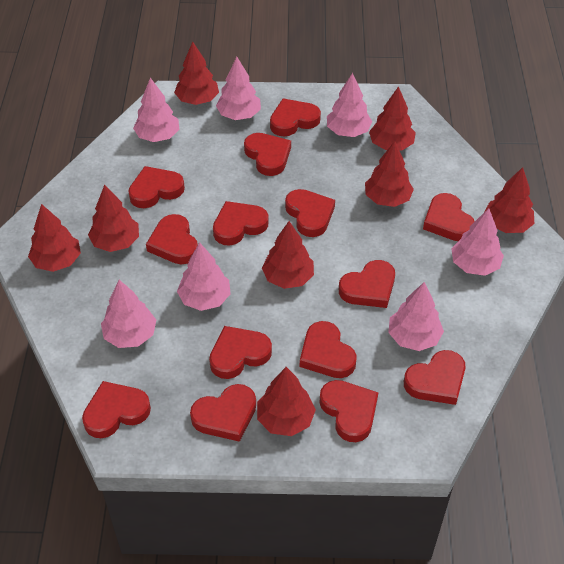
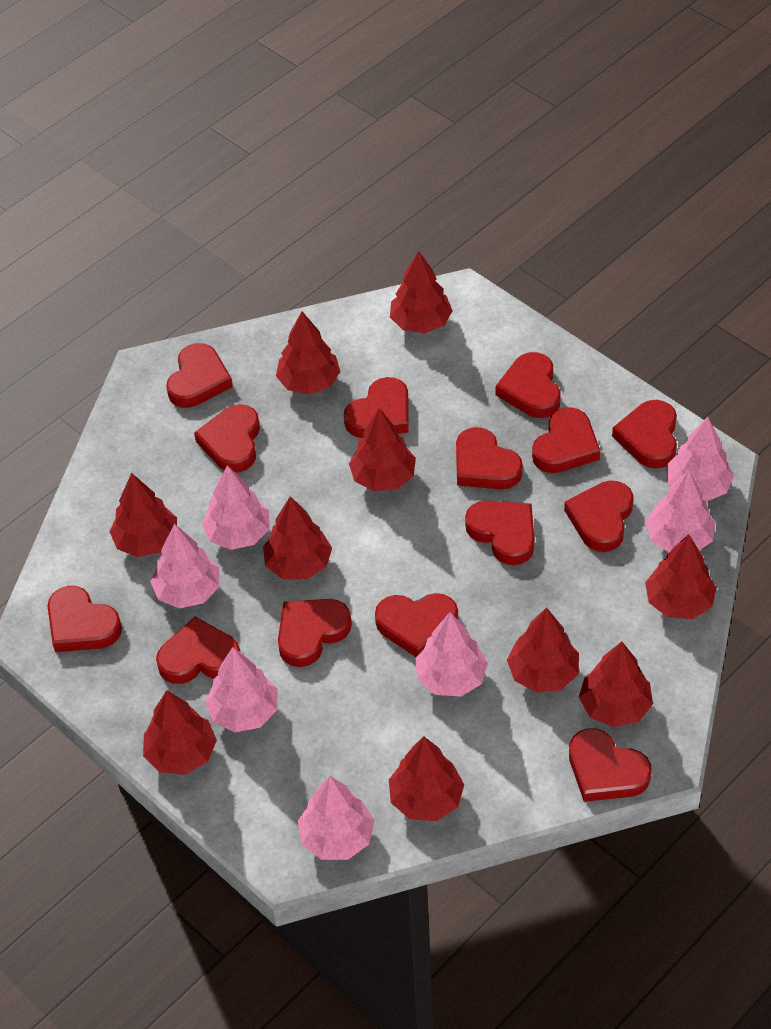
red tree: 8 -> 10

